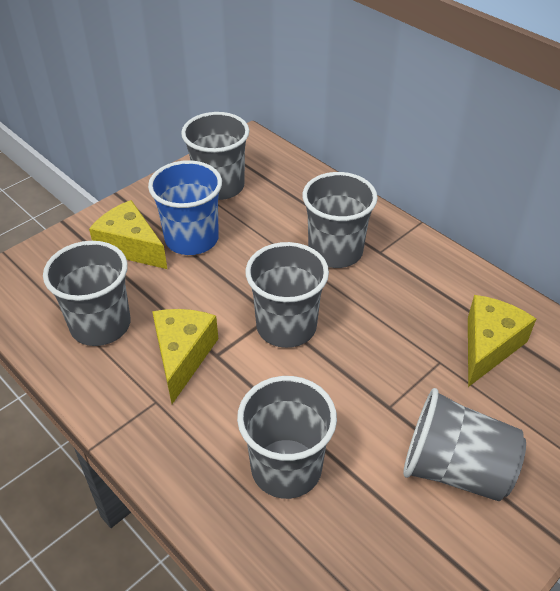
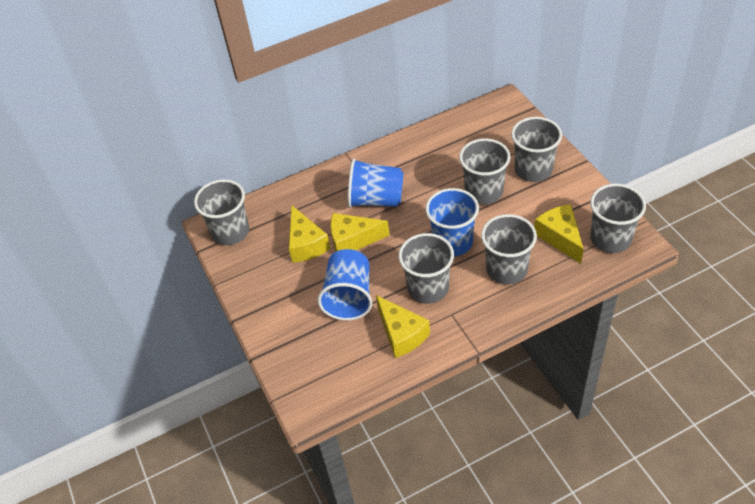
blue cup: 1 -> 3
yellow cheese: 3 -> 4

